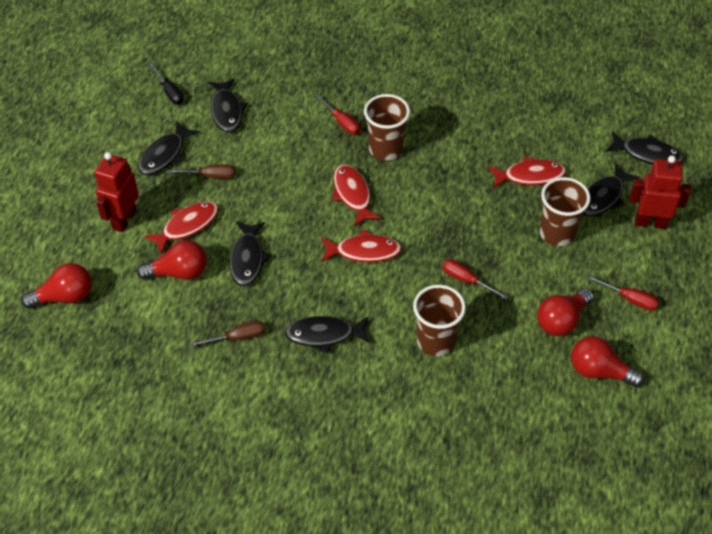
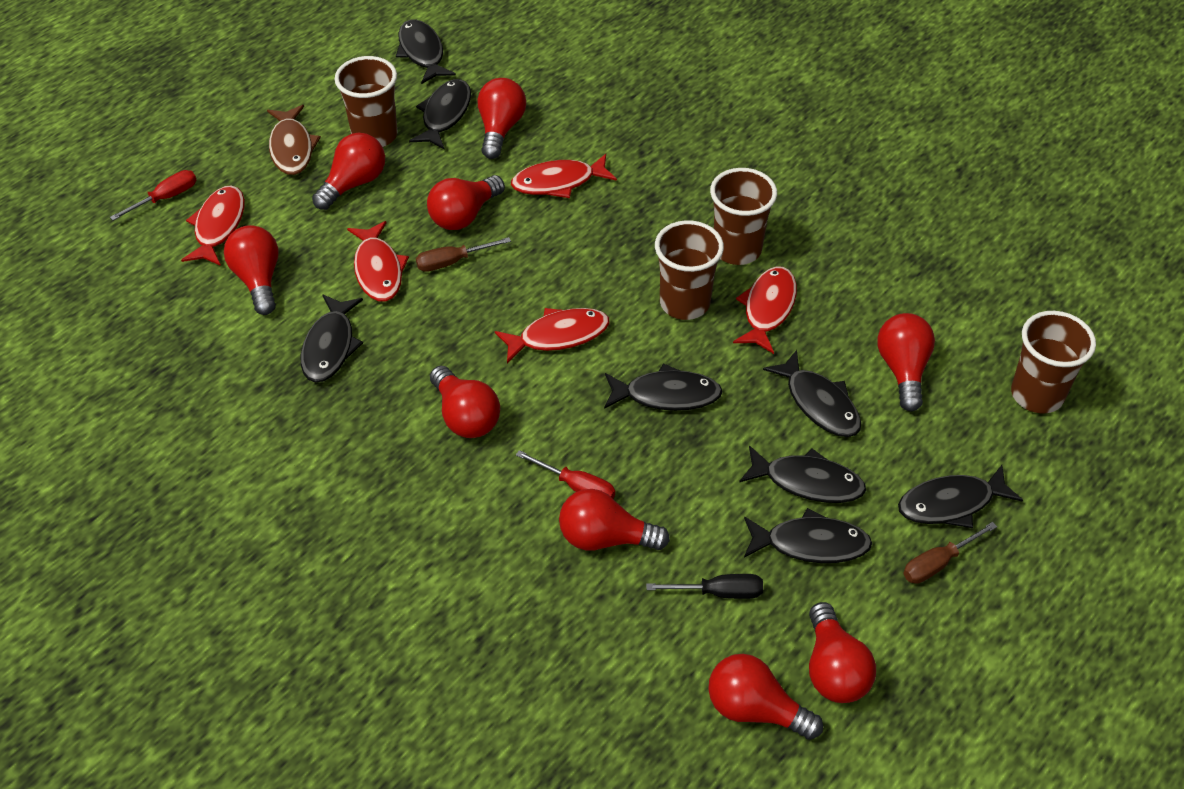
black fish: 6 -> 8
brown cup: 3 -> 4
brown fish: 0 -> 1
red fish: 4 -> 5
red light bulb: 4 -> 9
red robot: 2 -> 0
red screwdriver: 3 -> 2

